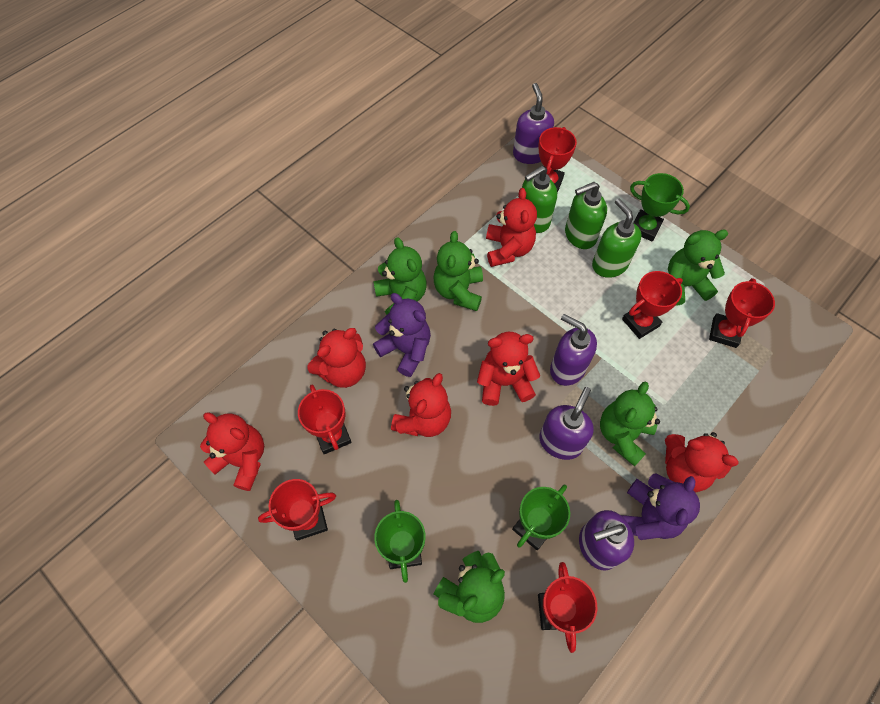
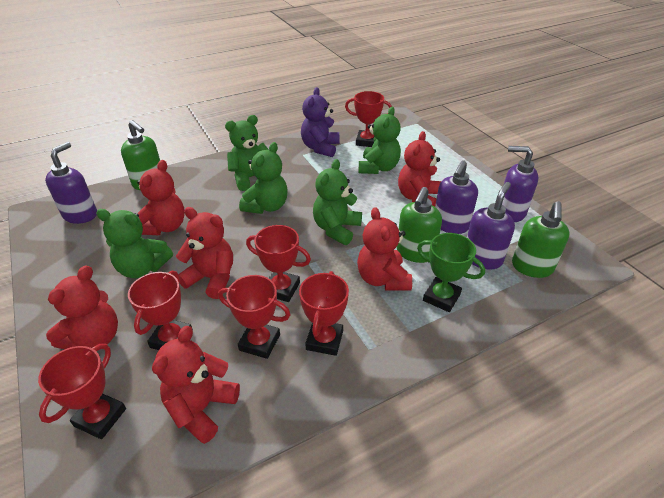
green trophy: 3 -> 1
purple teddy bear: 2 -> 1

